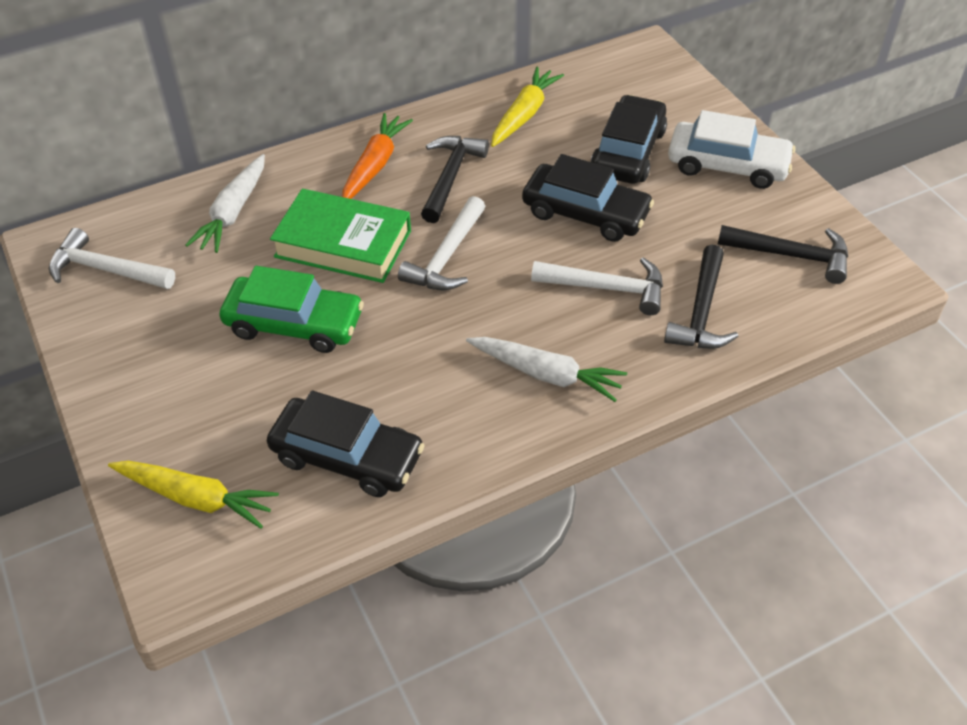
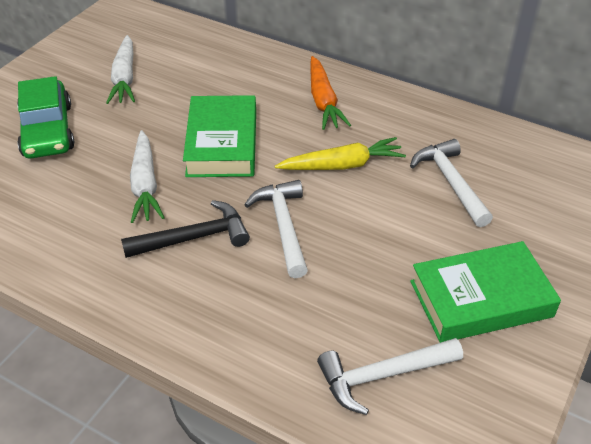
black car: 3 -> 0
black hammer: 3 -> 1
green book: 1 -> 2
white car: 1 -> 0
yellow carrot: 2 -> 1

